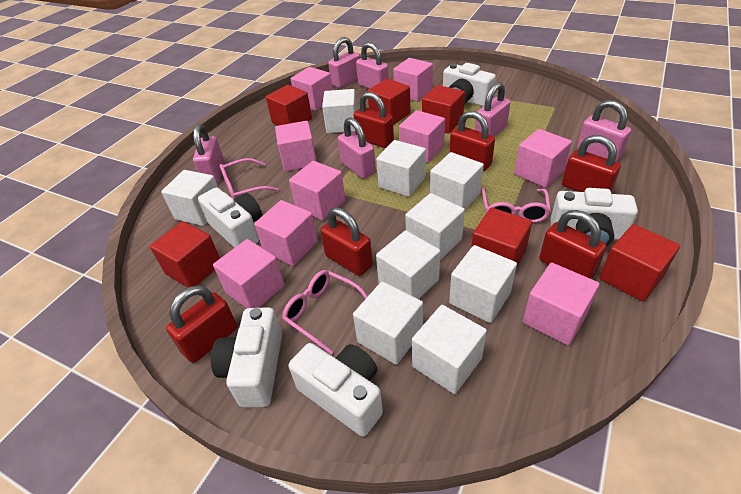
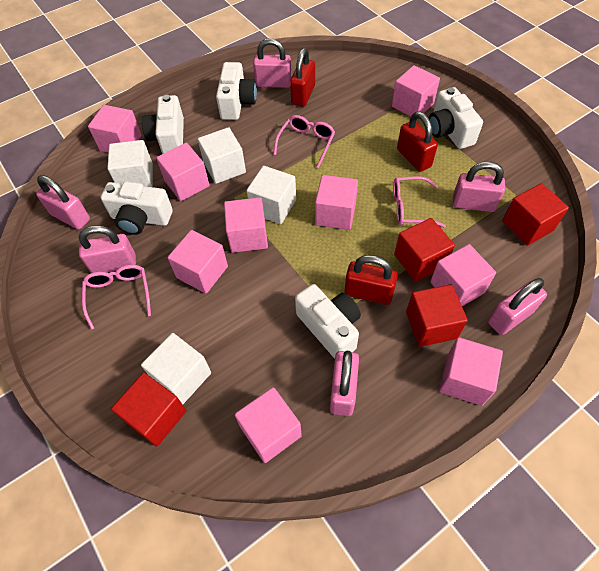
red cube: 6 -> 4
red padlock: 6 -> 3
white cube: 9 -> 4

